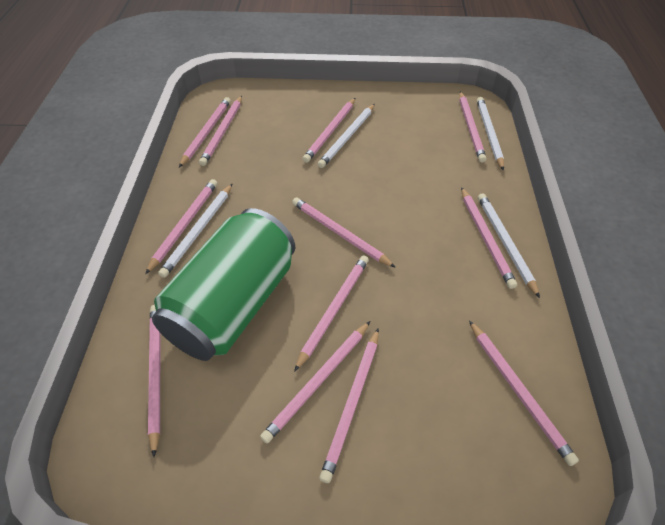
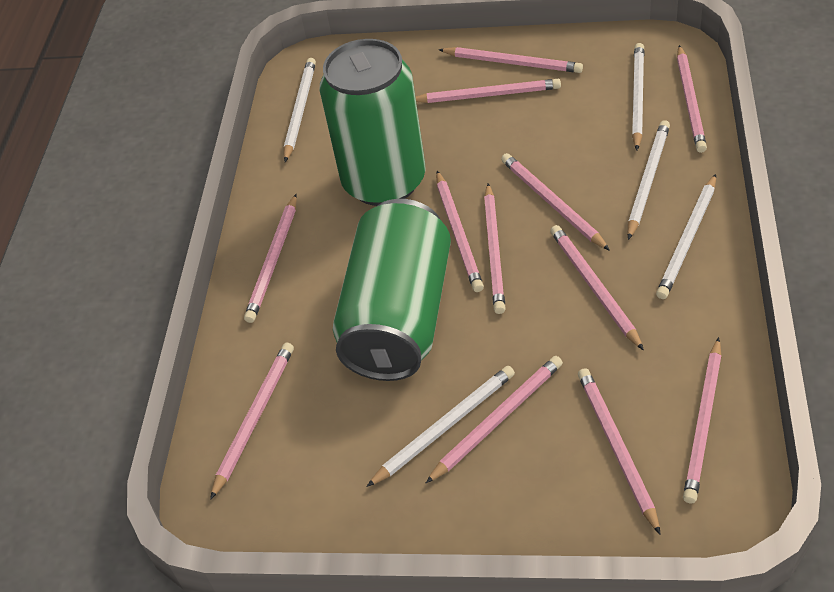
green can: 1 -> 2
white pencil: 4 -> 5

